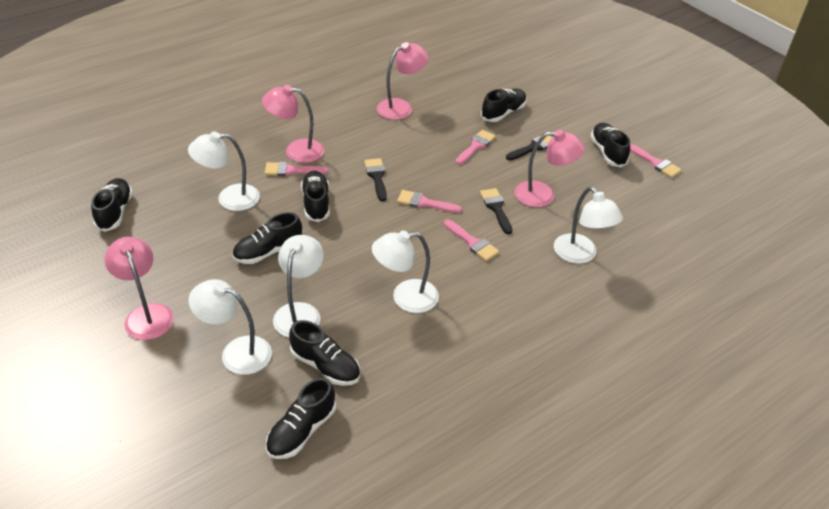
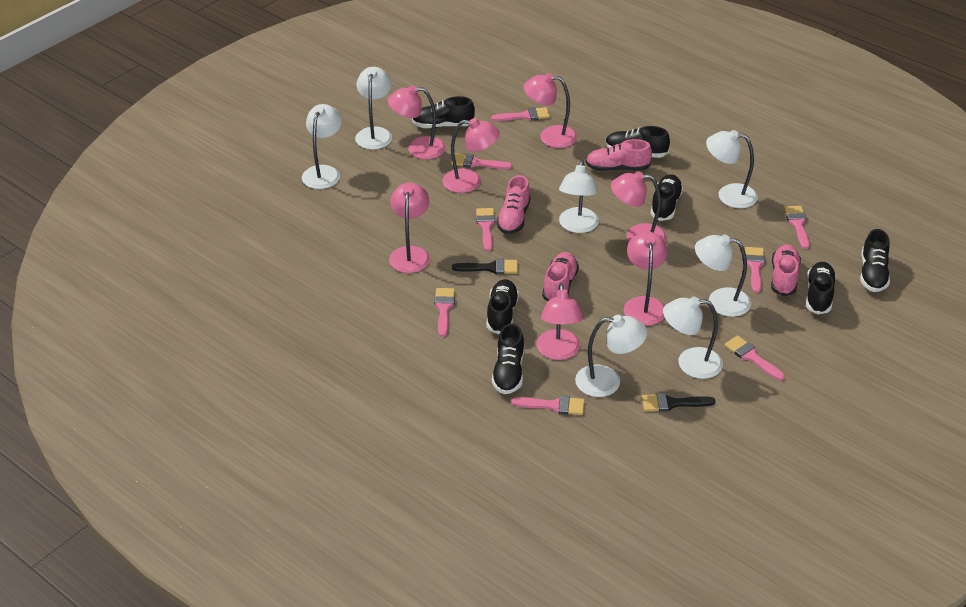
black brush: 3 -> 2
pink brush: 5 -> 8
pink lamp: 4 -> 7
pink shoe: 0 -> 4
white lamp: 5 -> 7

